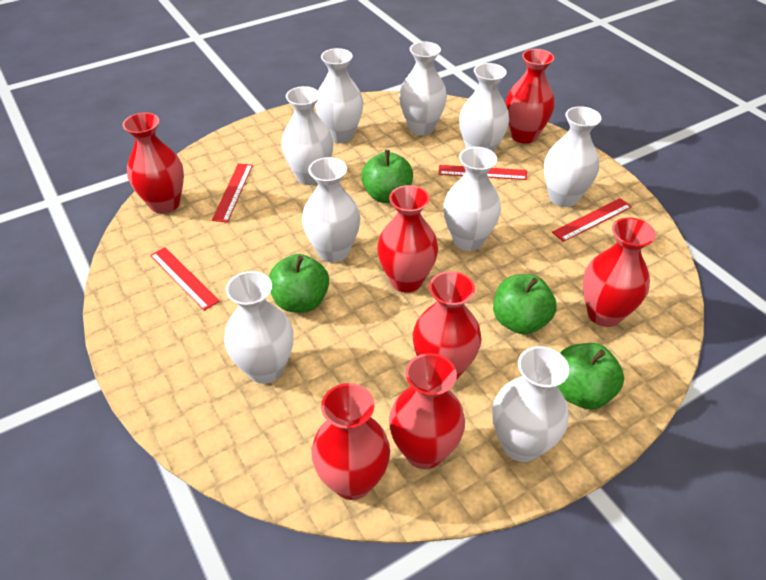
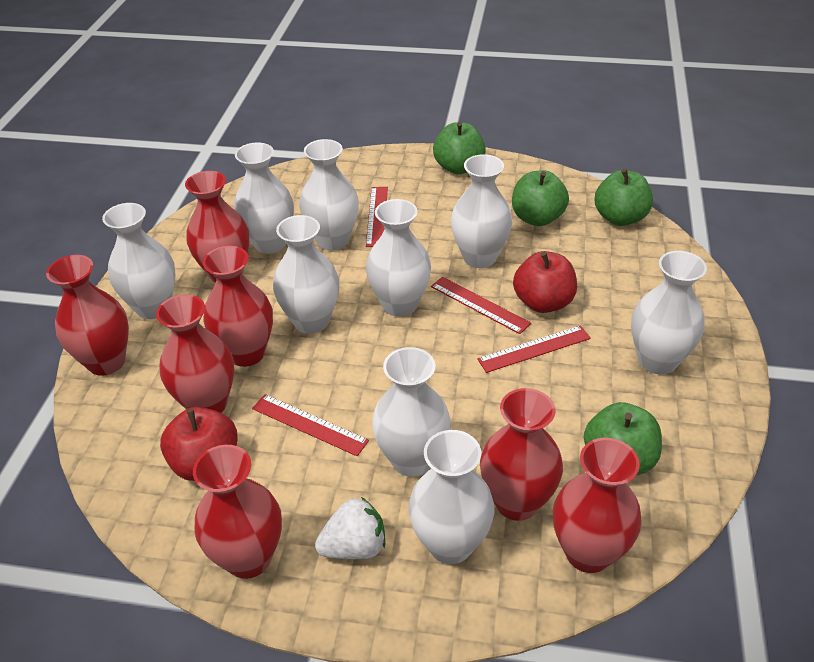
red apple: 0 -> 2
white strawberry: 0 -> 1

